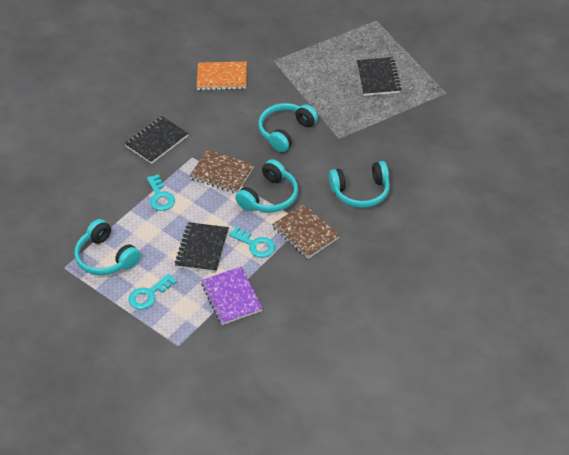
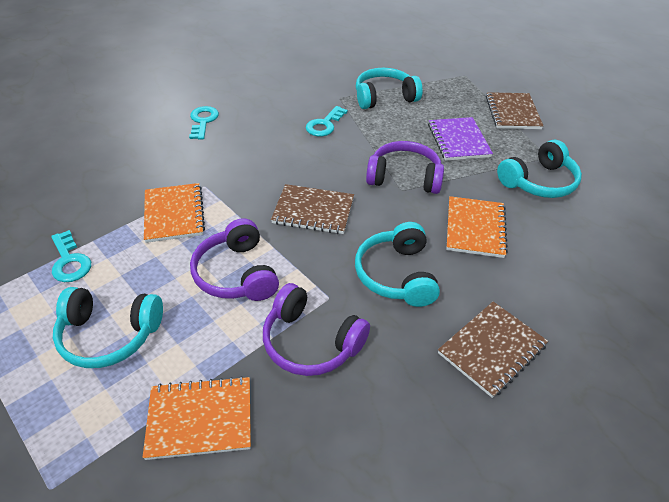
black notebook: 3 -> 0
brown notebook: 2 -> 3
orange notebook: 1 -> 3
purple headphones: 0 -> 3

